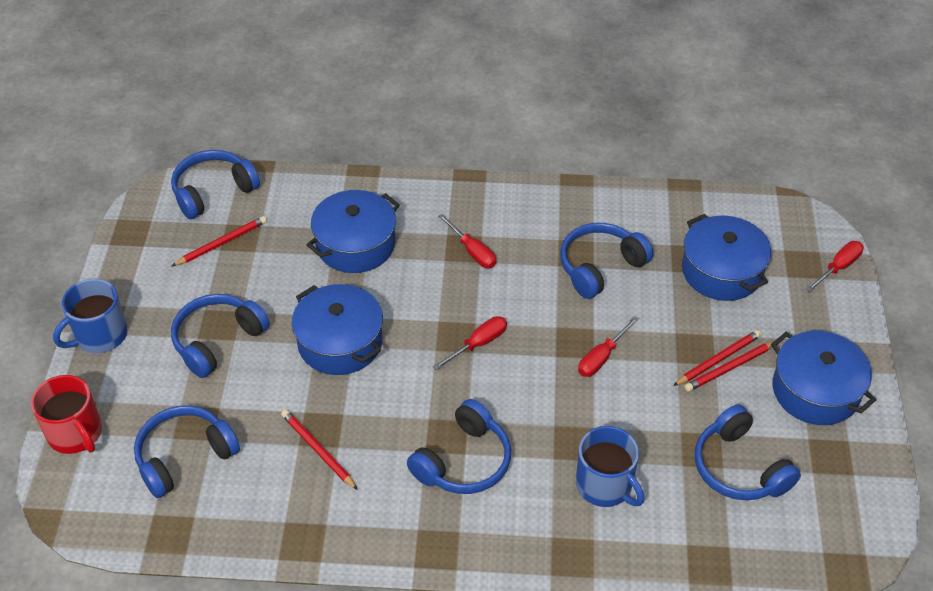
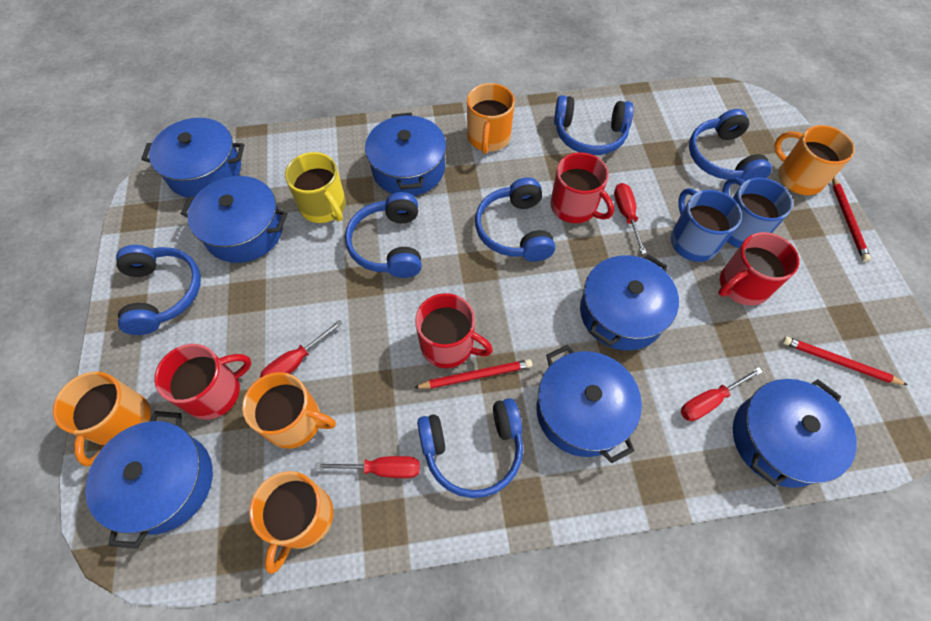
blue pot: 4 -> 7
orange mug: 0 -> 5
red mug: 1 -> 4
red pencil: 4 -> 3
yellow mug: 0 -> 1

